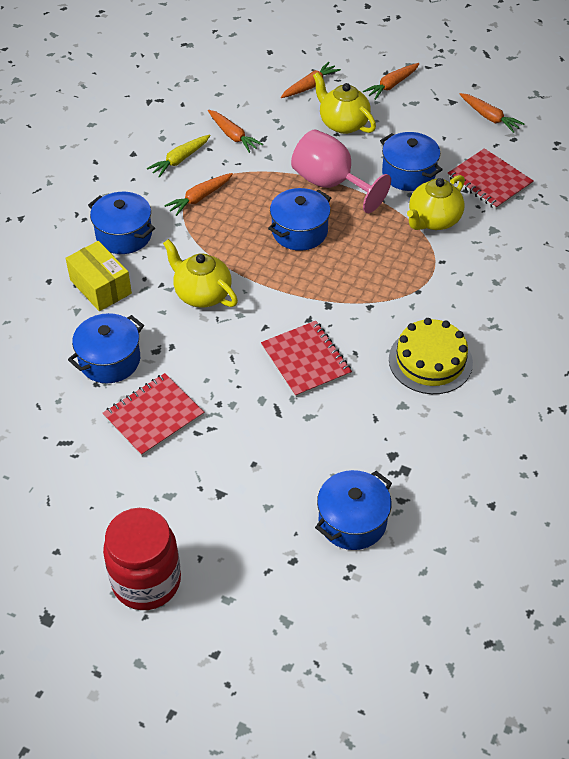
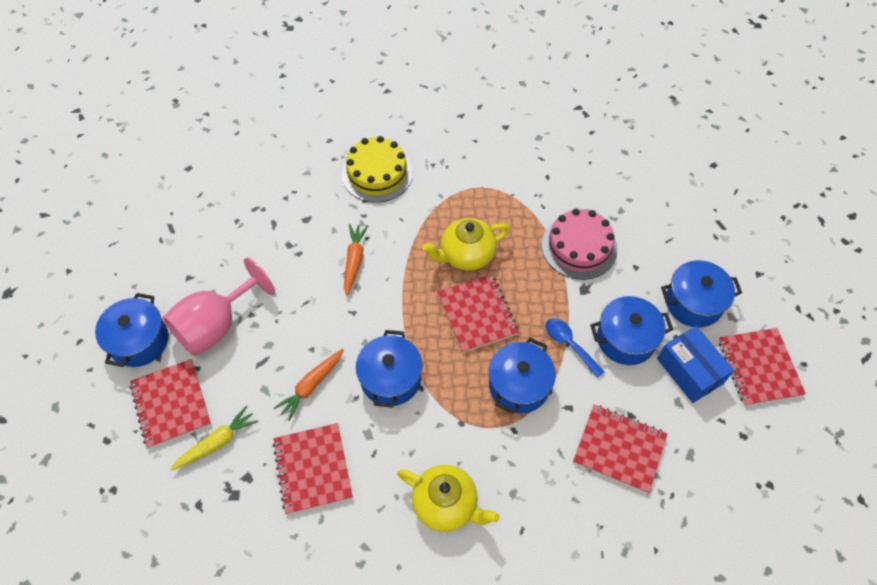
blue box: 0 -> 1
blue spoon: 0 -> 1
orange carrot: 5 -> 2
pink cake: 0 -> 1
red jar: 1 -> 0
red notebook: 3 -> 5
yellow box: 1 -> 0
yellow teapot: 3 -> 2

